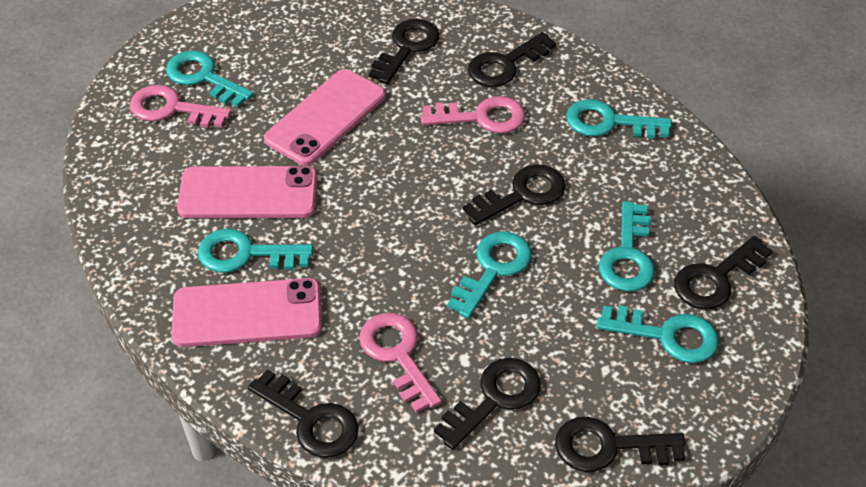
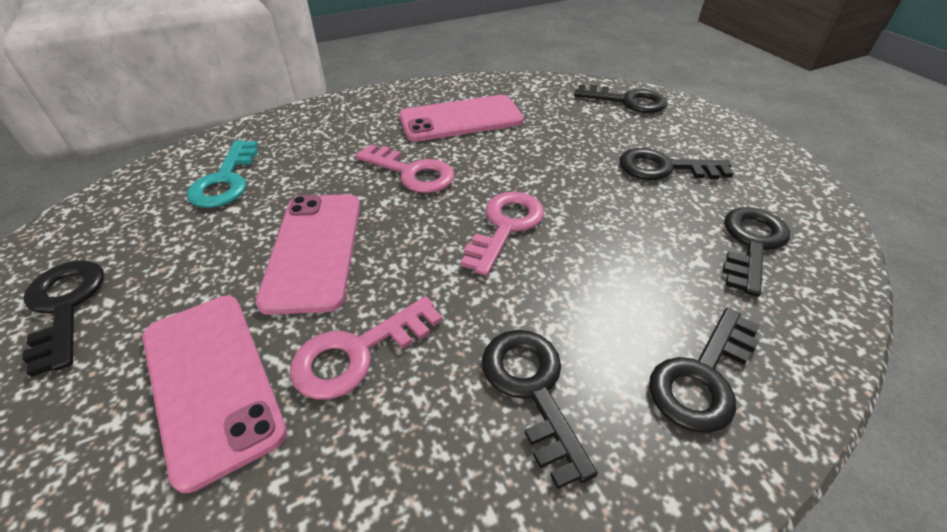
black key: 7 -> 6
turquoise key: 6 -> 1

